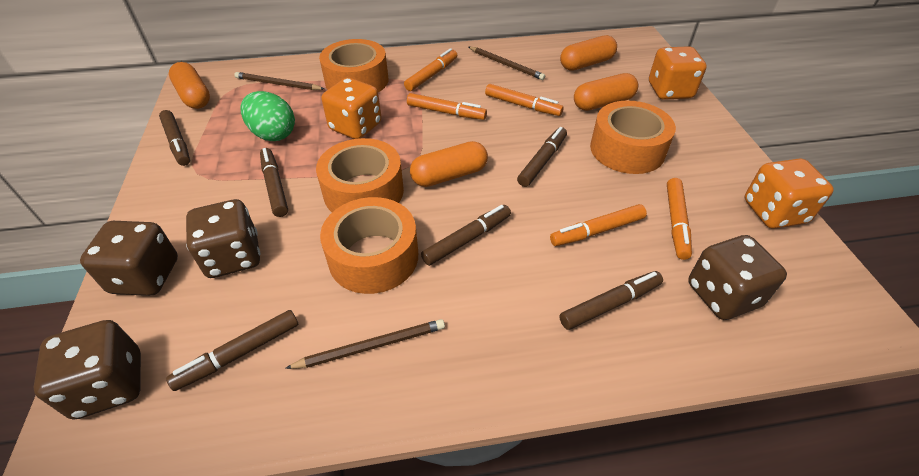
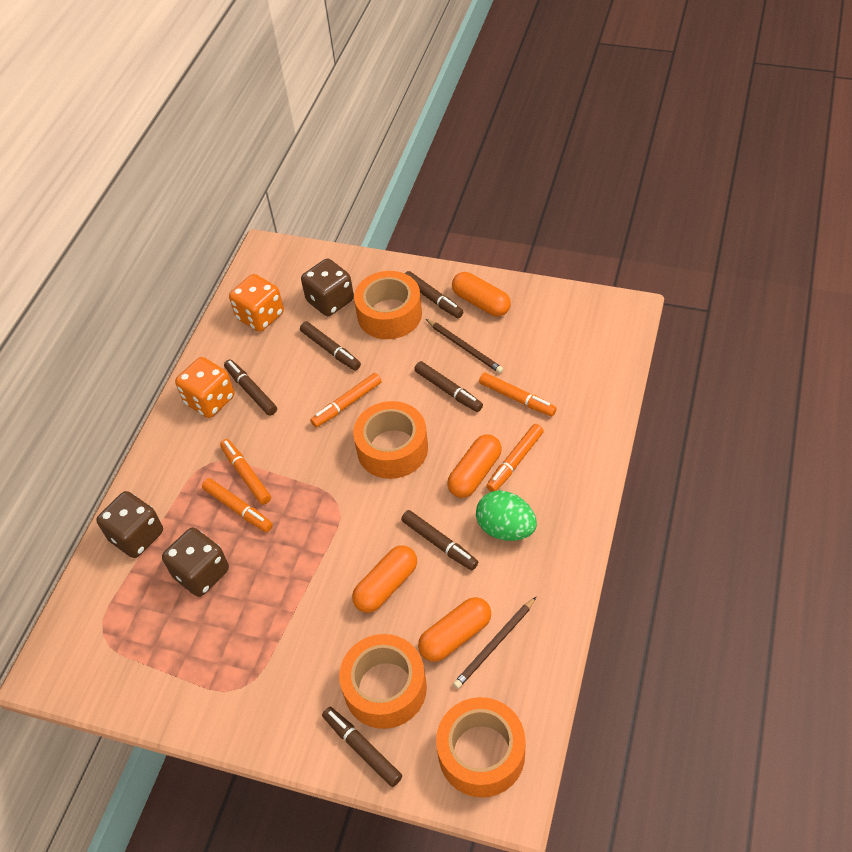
brown dice: 4 -> 3
brown pencil: 3 -> 2
orange dice: 3 -> 2

